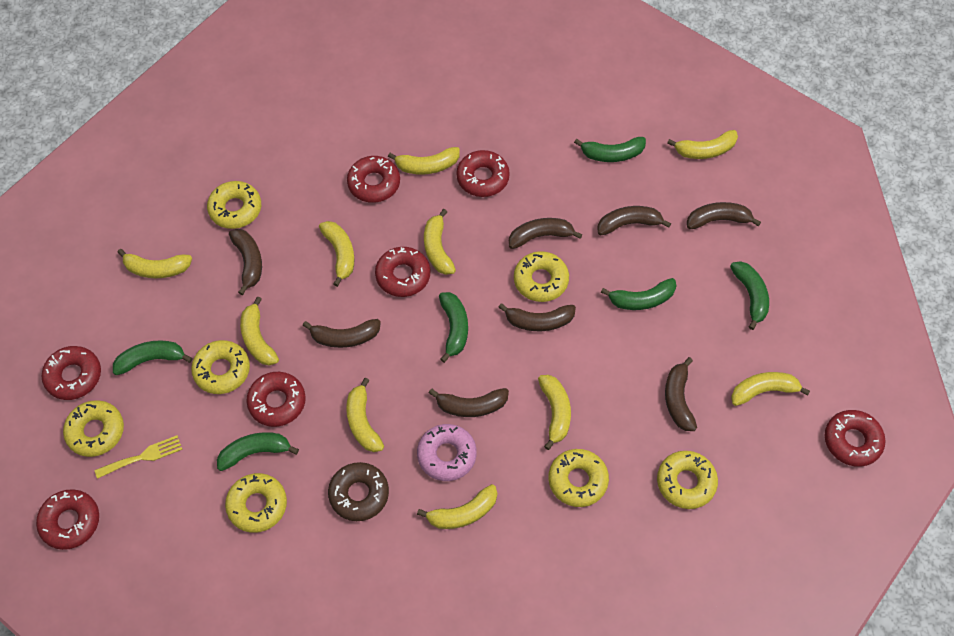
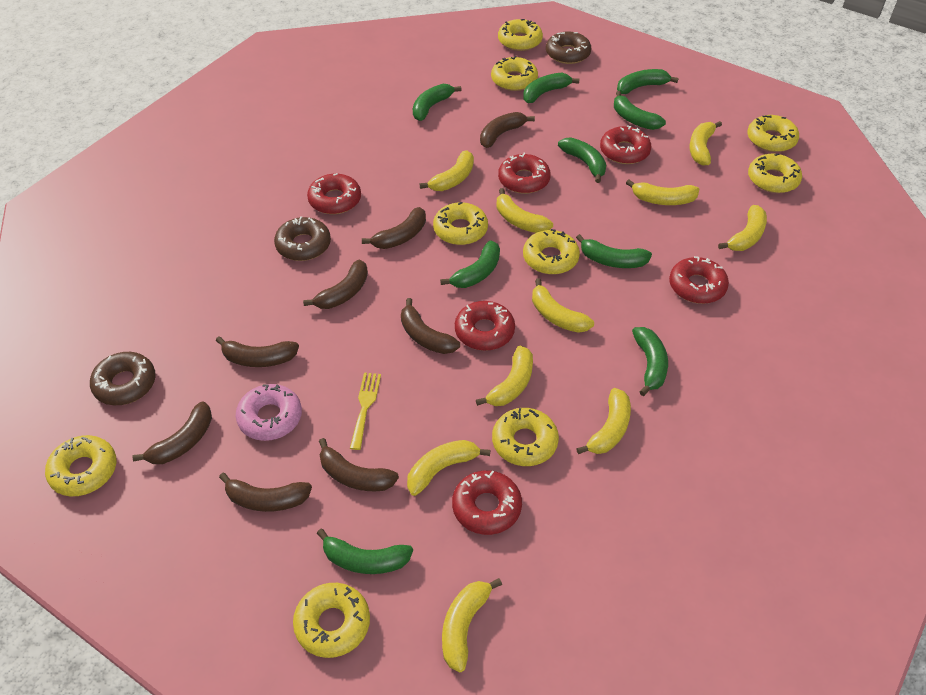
brown donut: 1 -> 3
green banana: 6 -> 9
red donut: 7 -> 6
yellow donut: 7 -> 9

